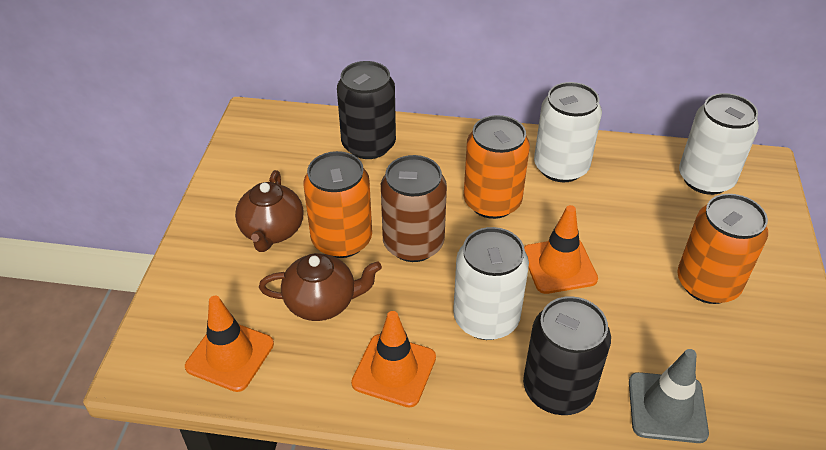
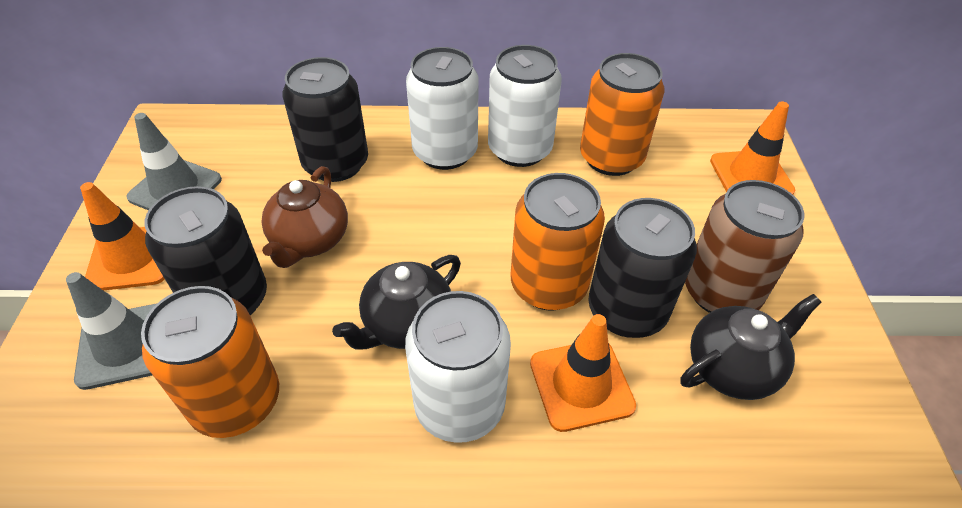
black can: 2 -> 3
black teapot: 0 -> 2
brown teapot: 2 -> 1
grey traffic cone: 1 -> 2

